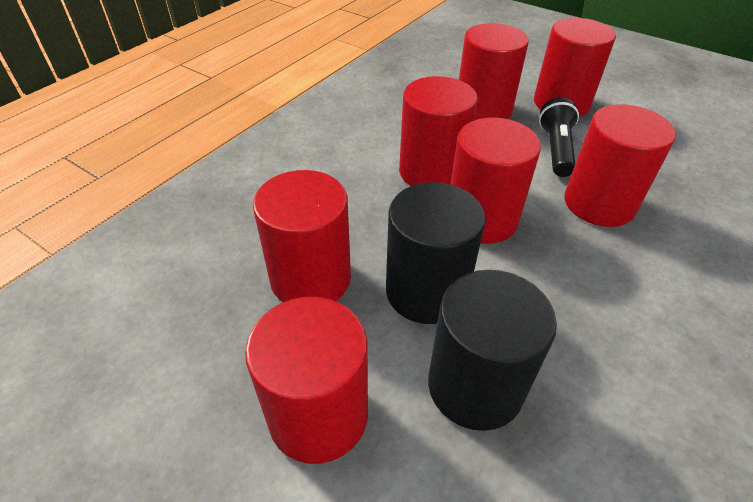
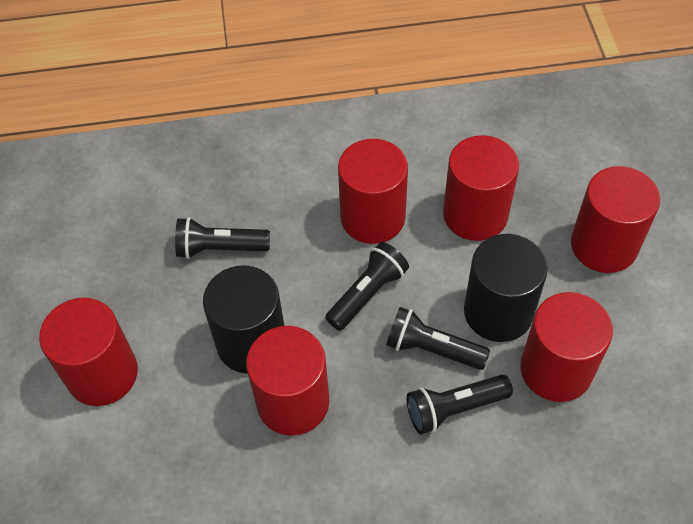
black flashlight: 1 -> 4
red cylinder: 7 -> 6

